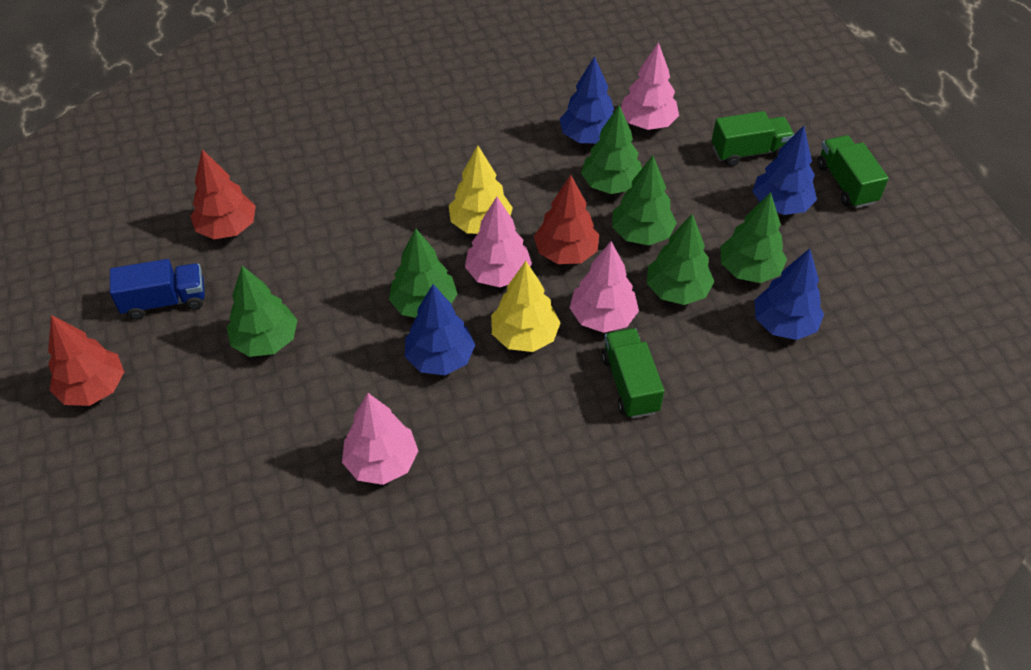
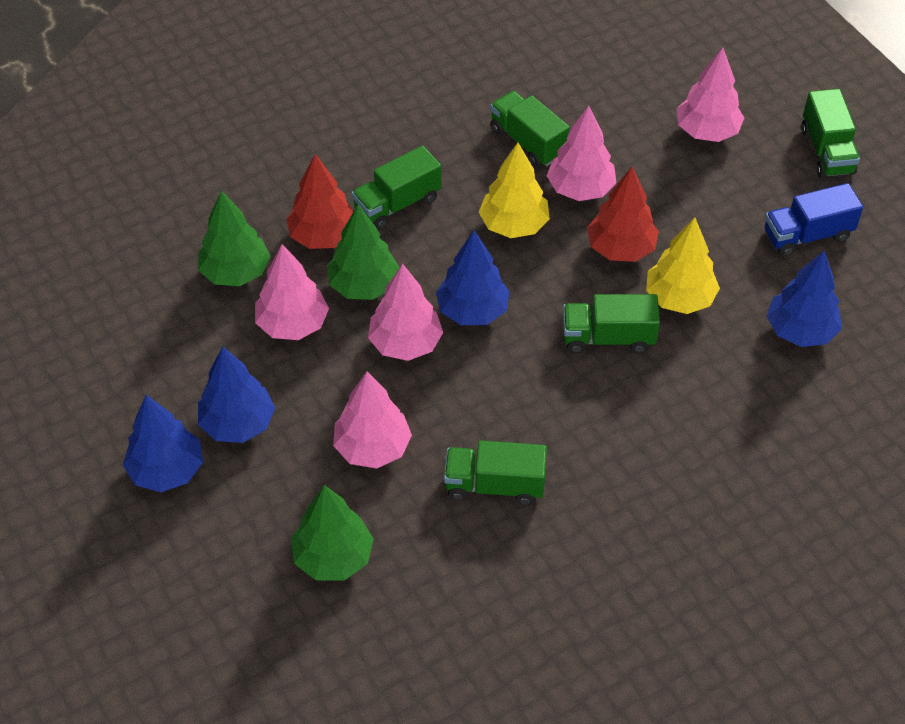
green tree: 6 -> 3
green truck: 3 -> 5
pink tree: 4 -> 5
red tree: 3 -> 2

